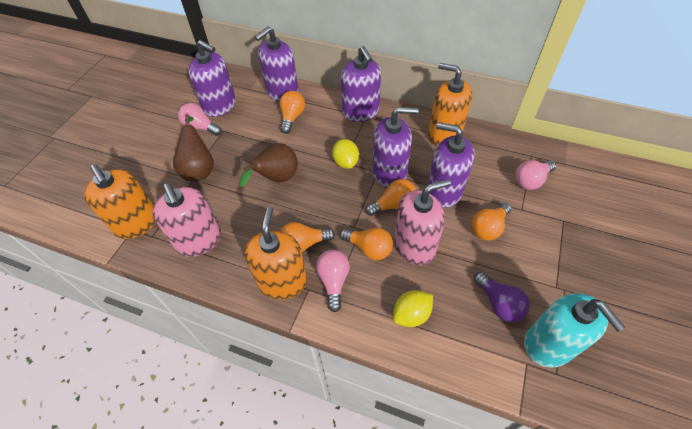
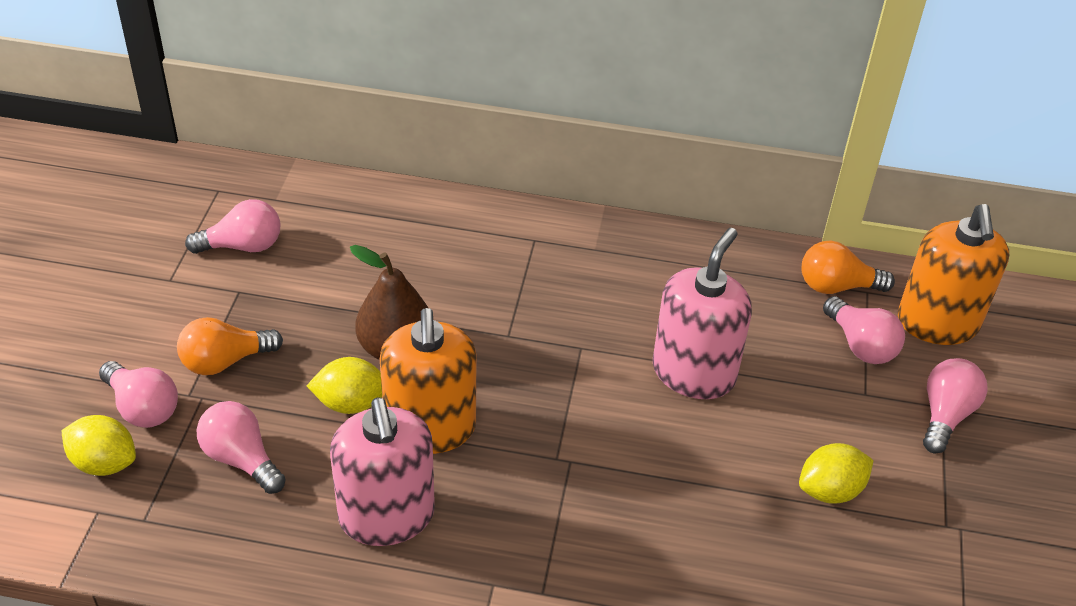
brown pear: 2 -> 1
orange light bulb: 5 -> 2
orange soap dispenser: 3 -> 2
pink light bulb: 3 -> 5
purple light bulb: 1 -> 0
purple soap dispenser: 5 -> 0
turquoise soap dispenser: 1 -> 0
yellow lemon: 2 -> 3

